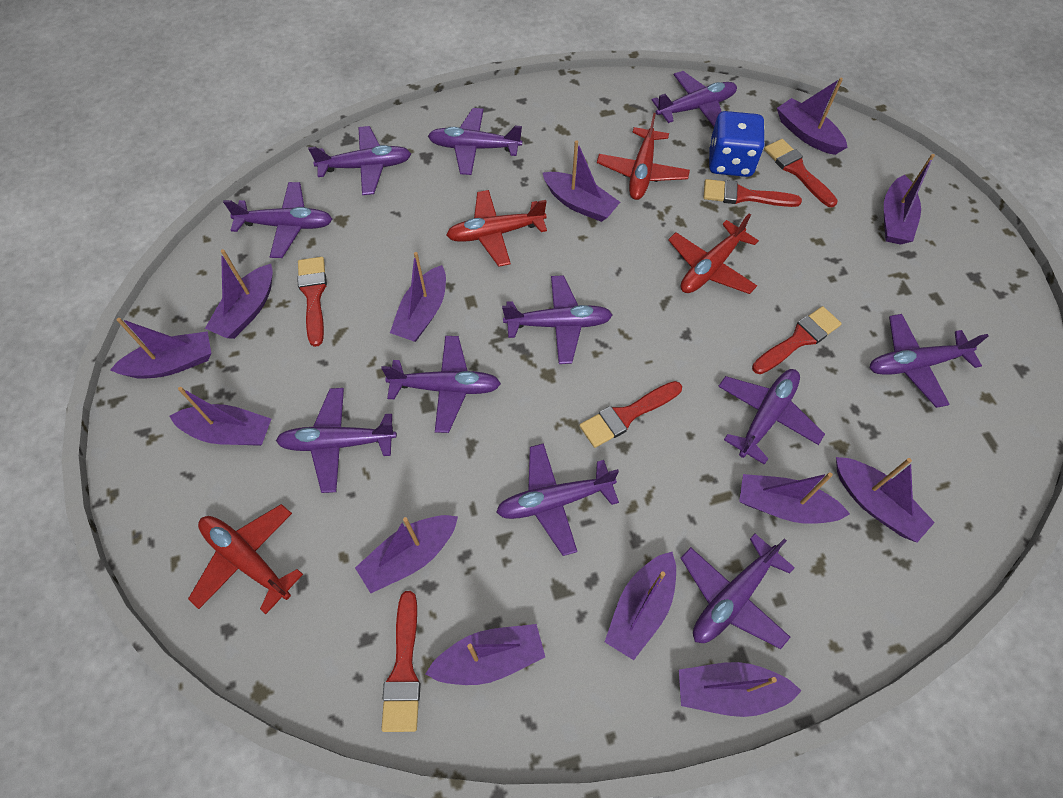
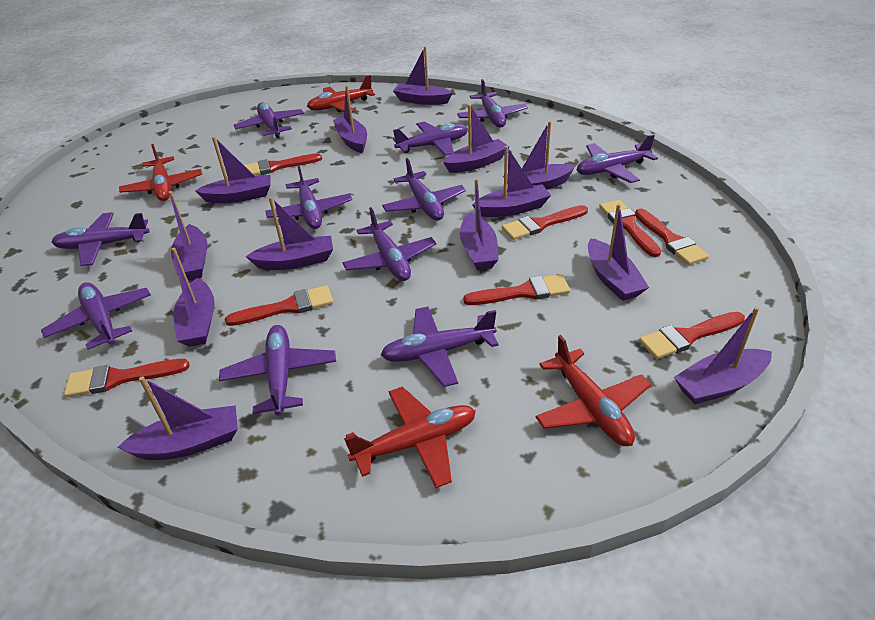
blue dice: 1 -> 0
red brush: 6 -> 8

